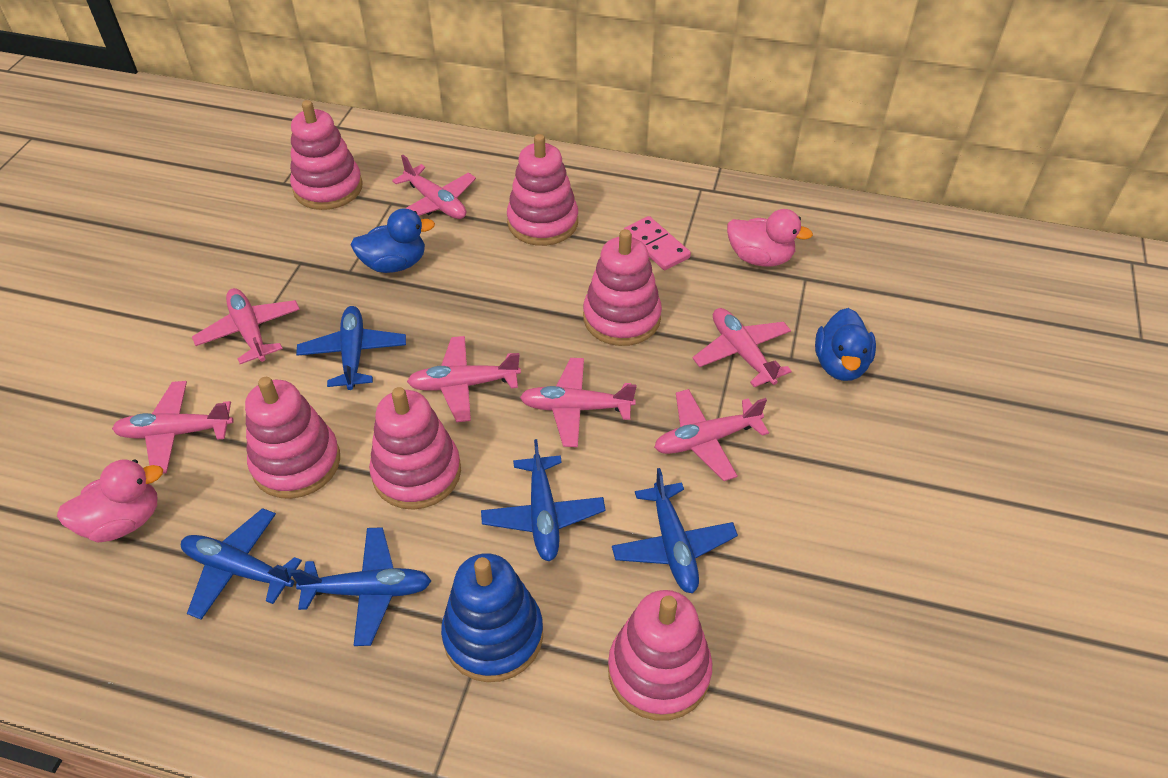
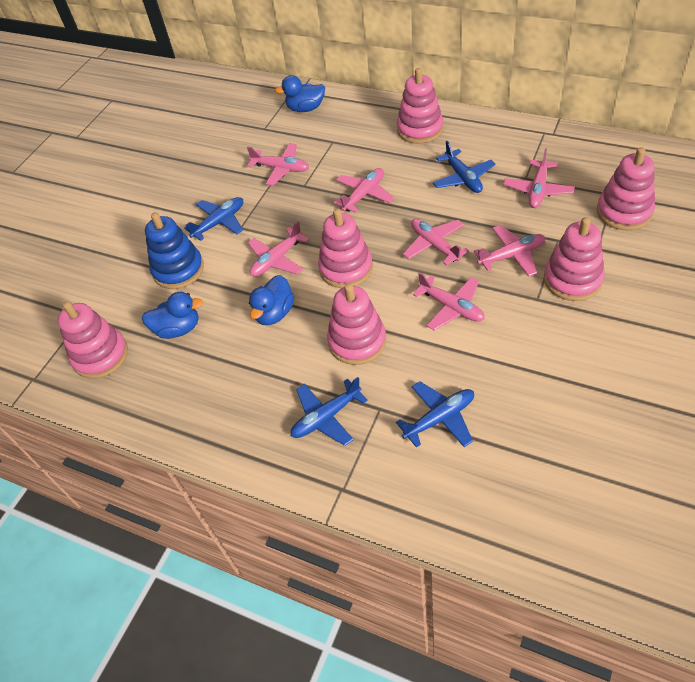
blue duck: 2 -> 3
blue plane: 5 -> 4
pink domino: 1 -> 0
pink duck: 2 -> 0

